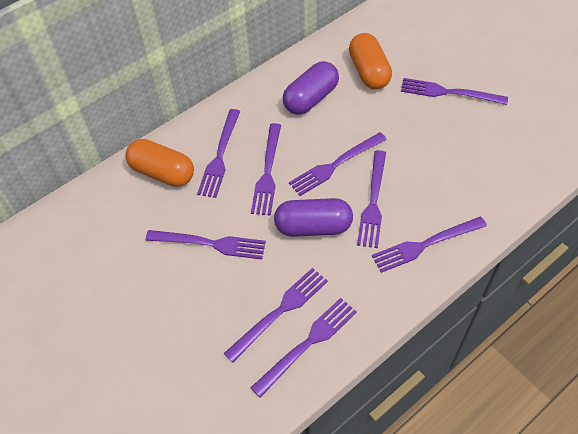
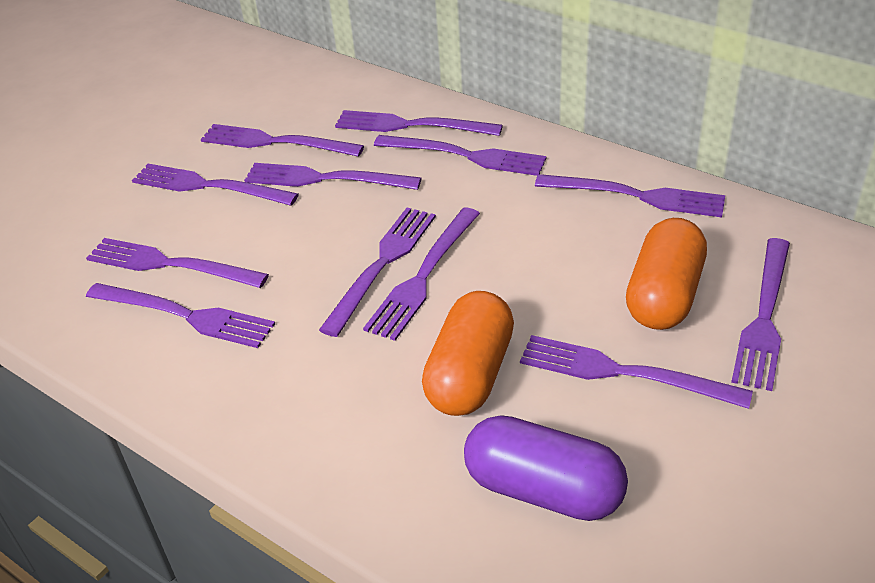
purple capsule: 2 -> 1
purple fork: 9 -> 12

